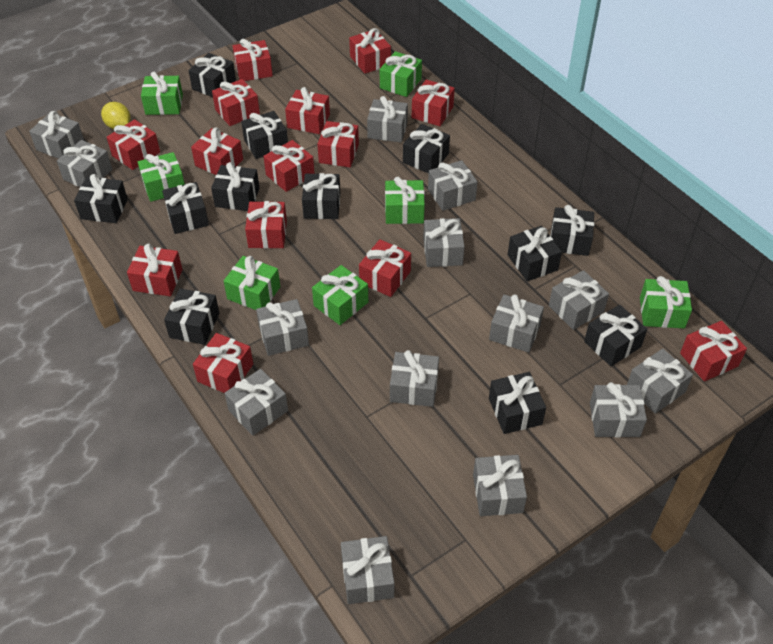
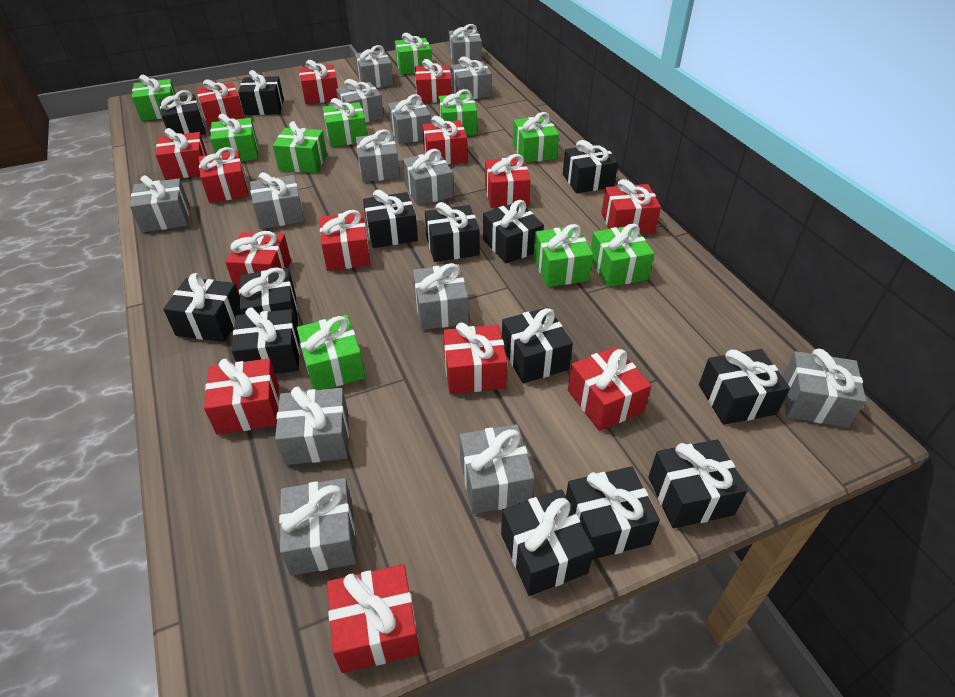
black gift: 12 -> 14
green gift: 7 -> 10
yellow lemon: 1 -> 0

